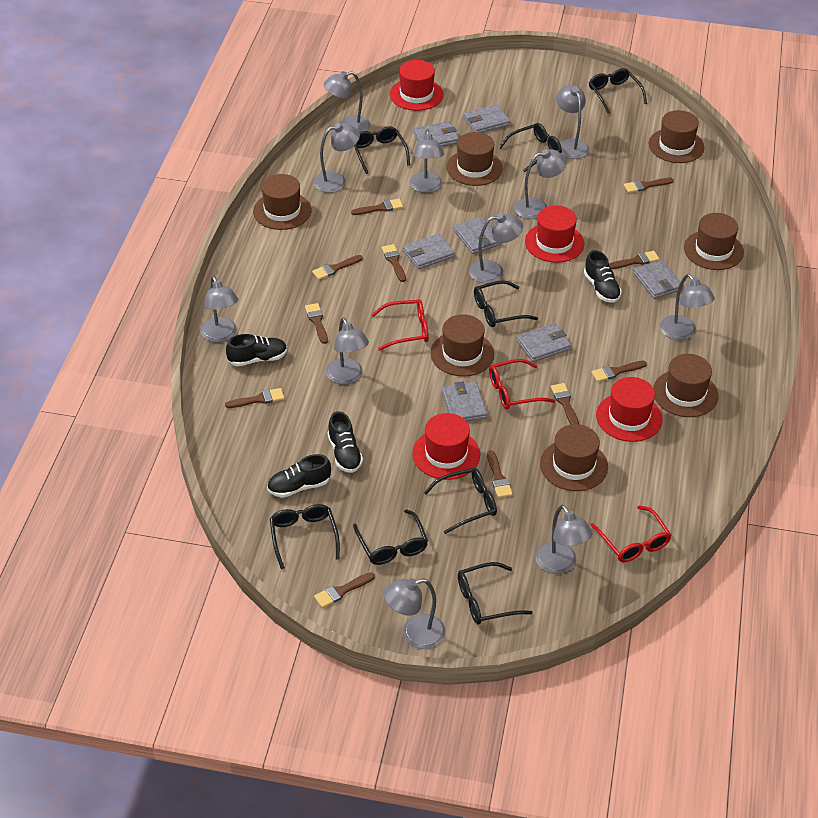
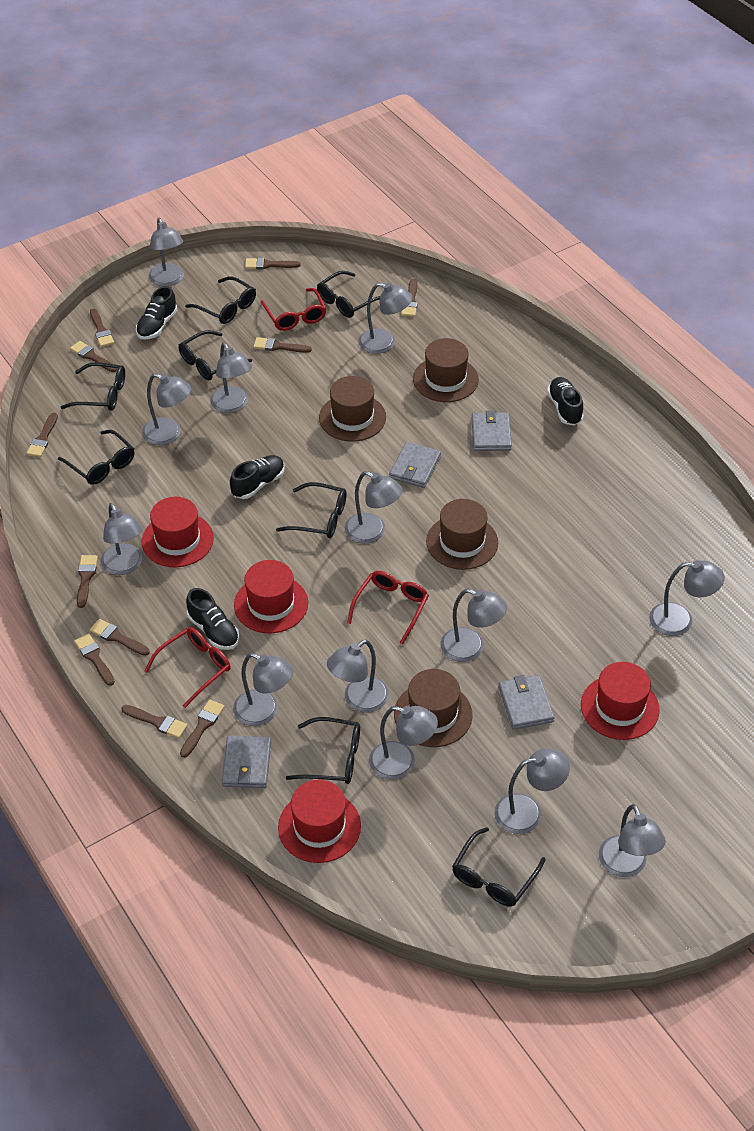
brown hat: 7 -> 4
grey lamp: 11 -> 13
grey wallet: 7 -> 4

